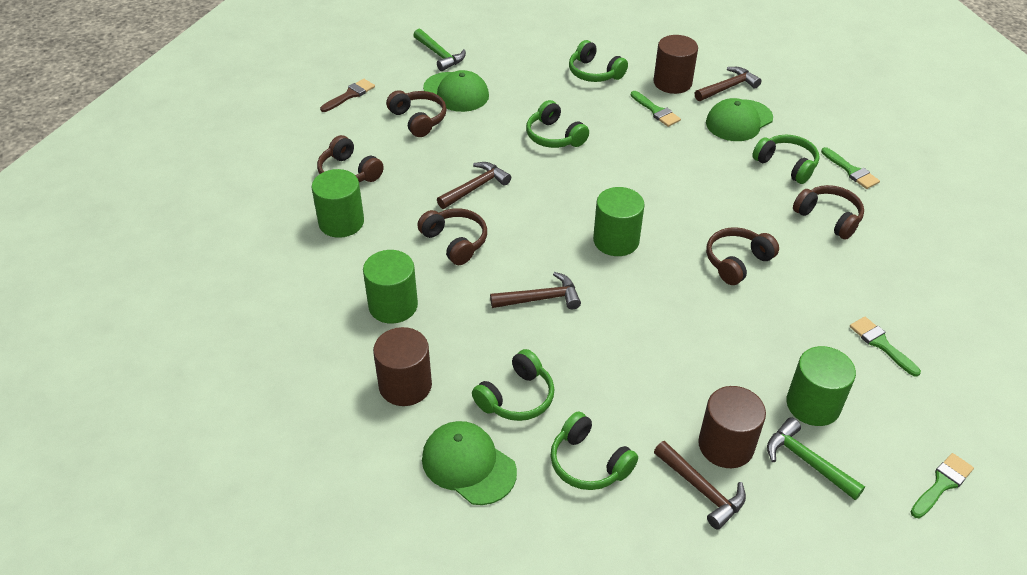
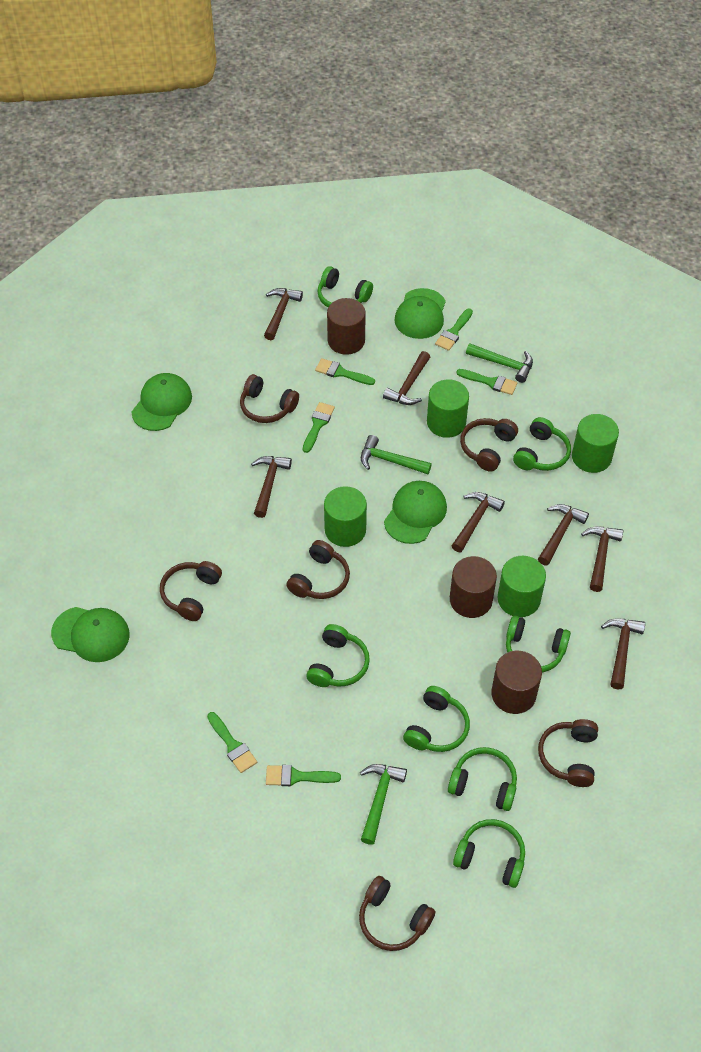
brown brush: 1 -> 0
brown hammer: 4 -> 7
brown headphones: 5 -> 6
green brush: 4 -> 6
green cap: 3 -> 4
green hammer: 2 -> 3
green headphones: 5 -> 7

